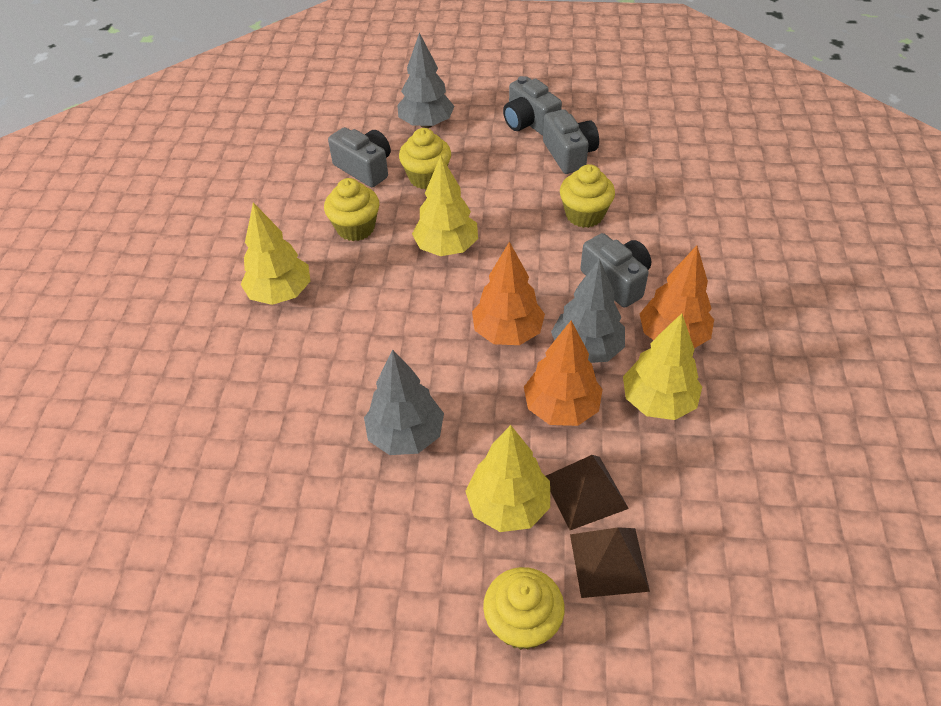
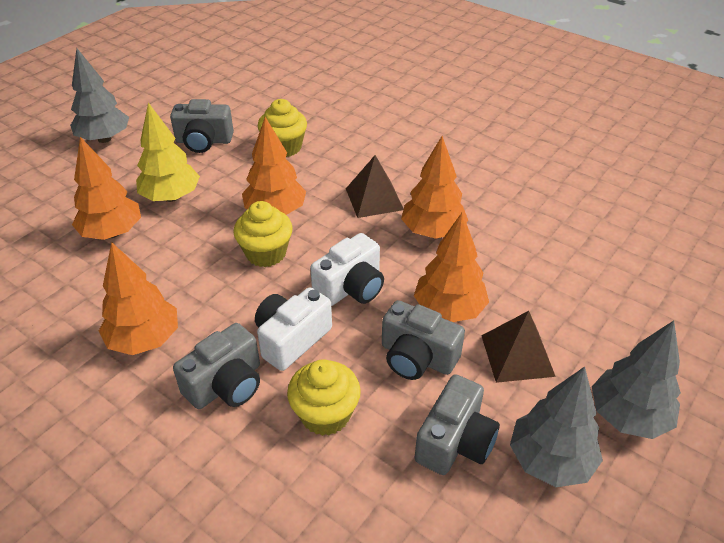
orange tree: 3 -> 5
white camera: 0 -> 2
yellow cupcake: 4 -> 3
yellow tree: 4 -> 1

